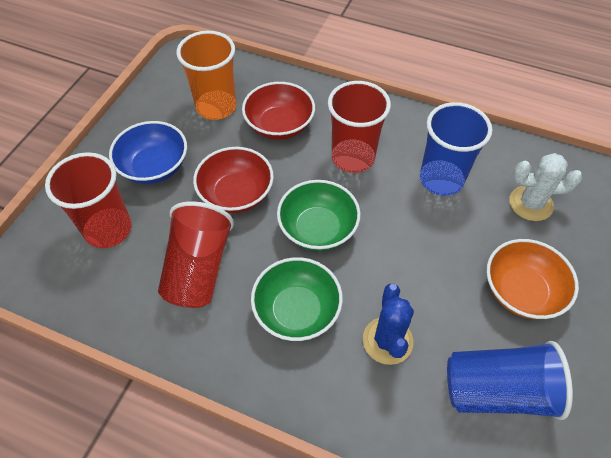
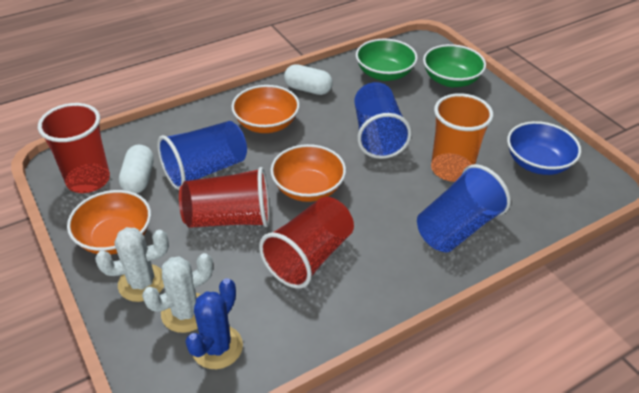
blue cup: 2 -> 3
orange bowl: 1 -> 3
red bowl: 2 -> 0
white cactus: 1 -> 2
white capsule: 0 -> 2

